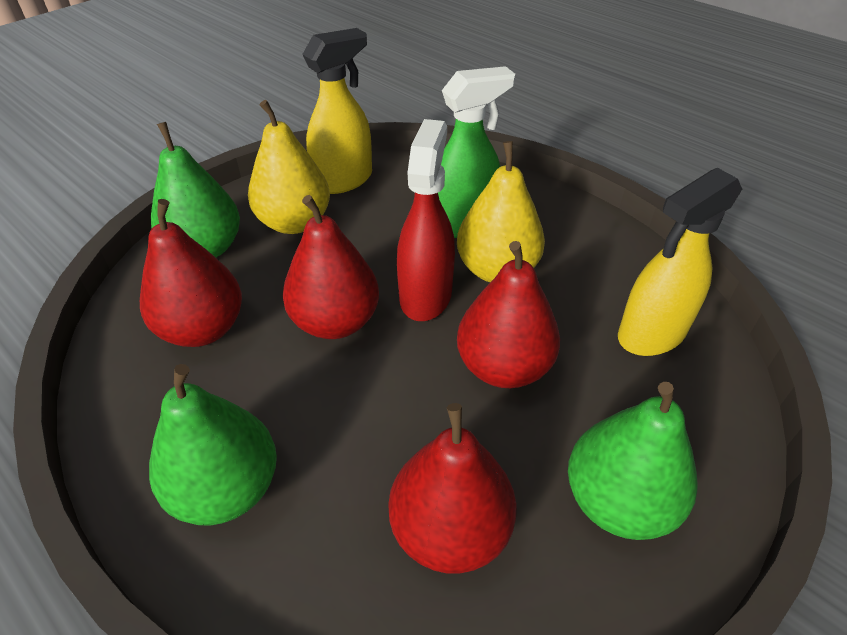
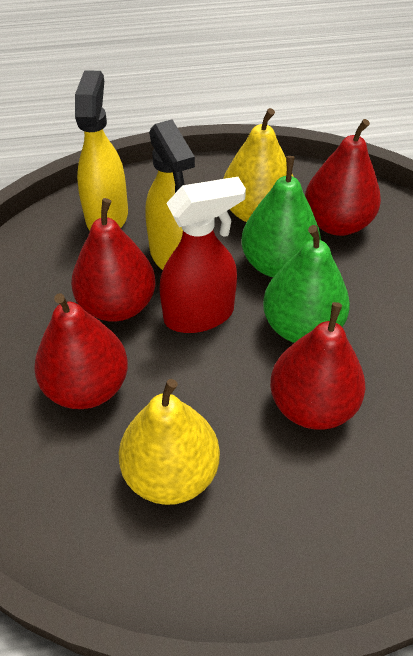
green pear: 3 -> 2
green spray bottle: 1 -> 0

